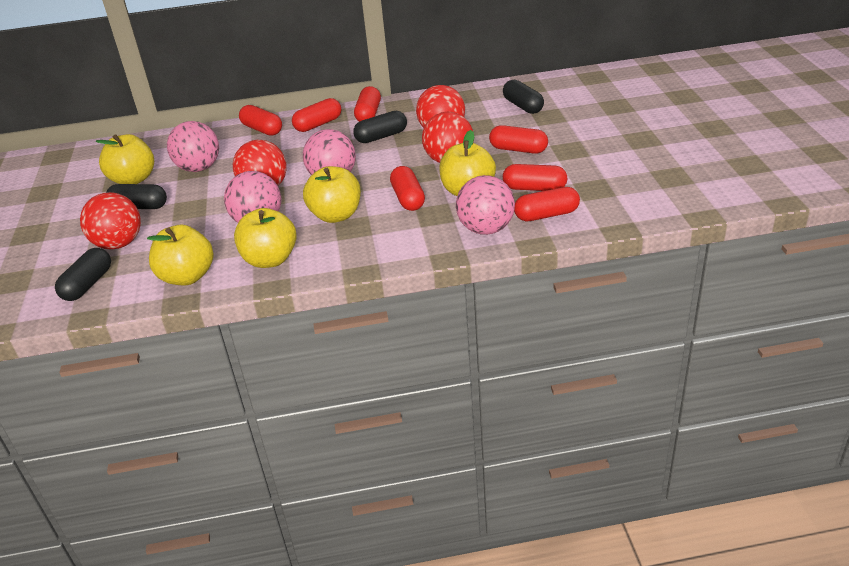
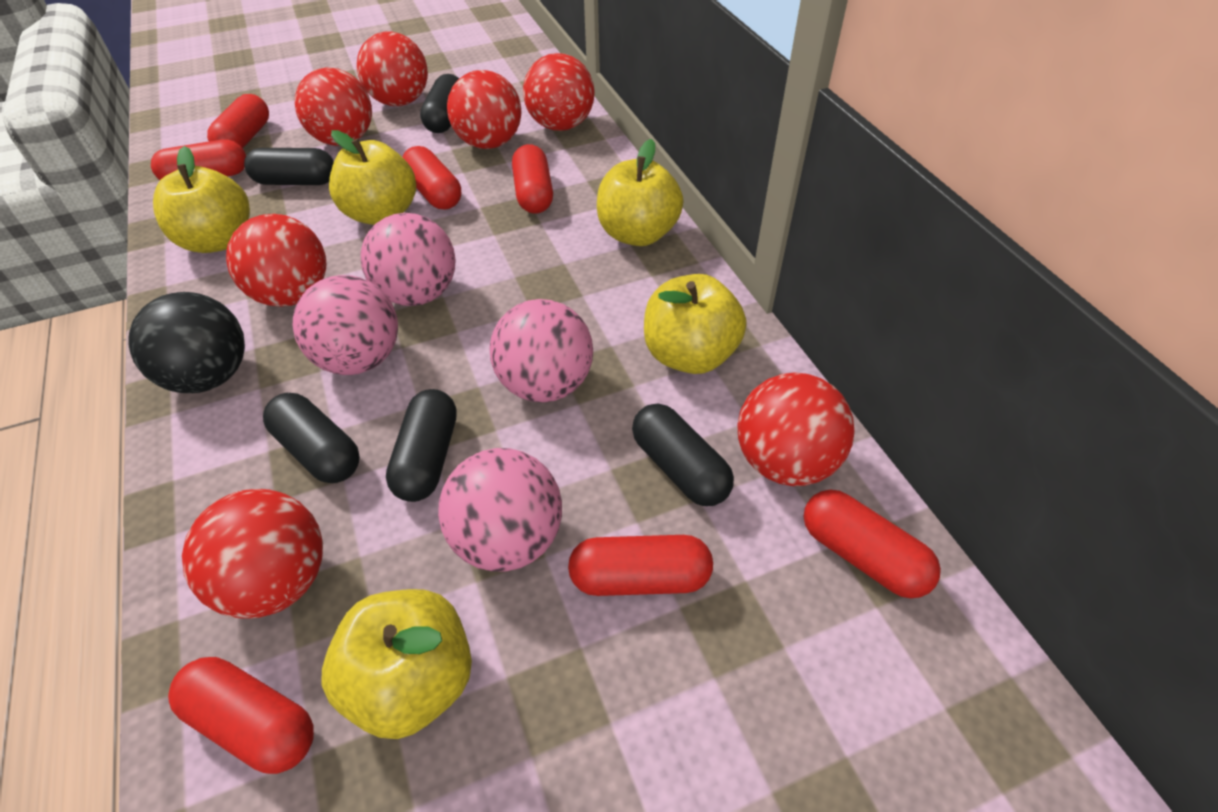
black ball: 0 -> 1
black capsule: 4 -> 5
red ball: 4 -> 7

